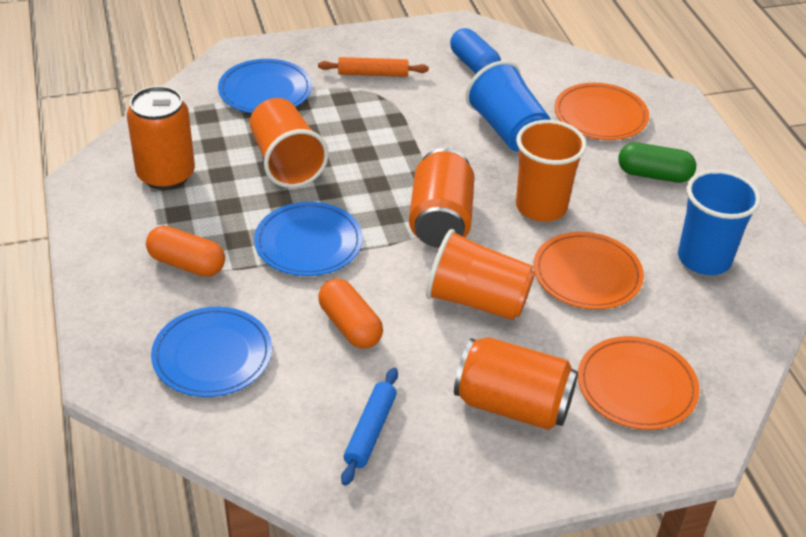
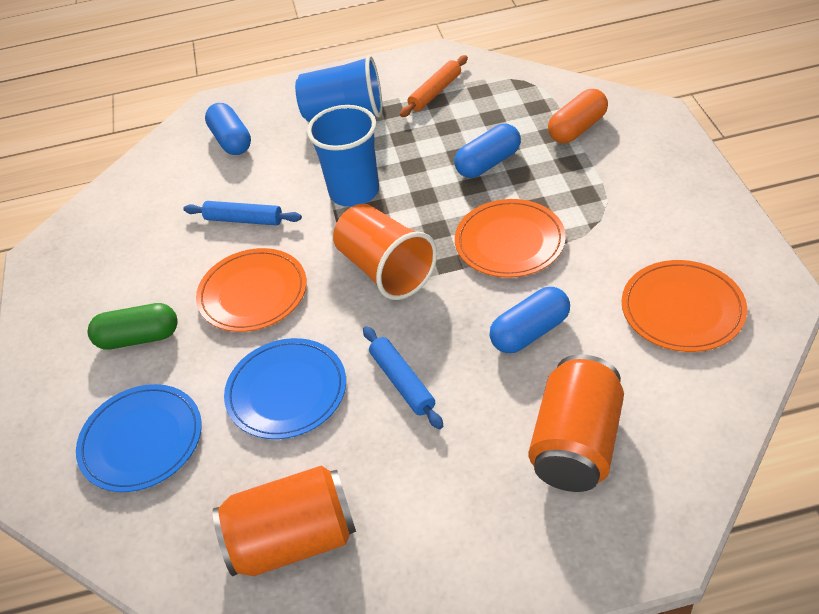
blue capsule: 1 -> 3
blue plate: 3 -> 2
blue rolling pin: 1 -> 2
orange can: 3 -> 2
orange capsule: 2 -> 1
orange cup: 3 -> 1

